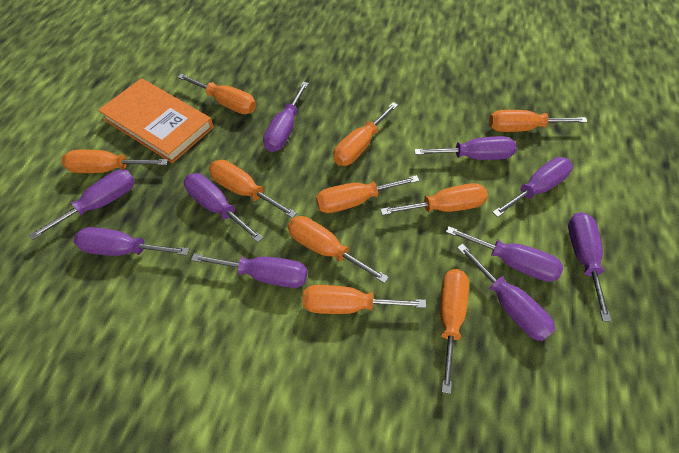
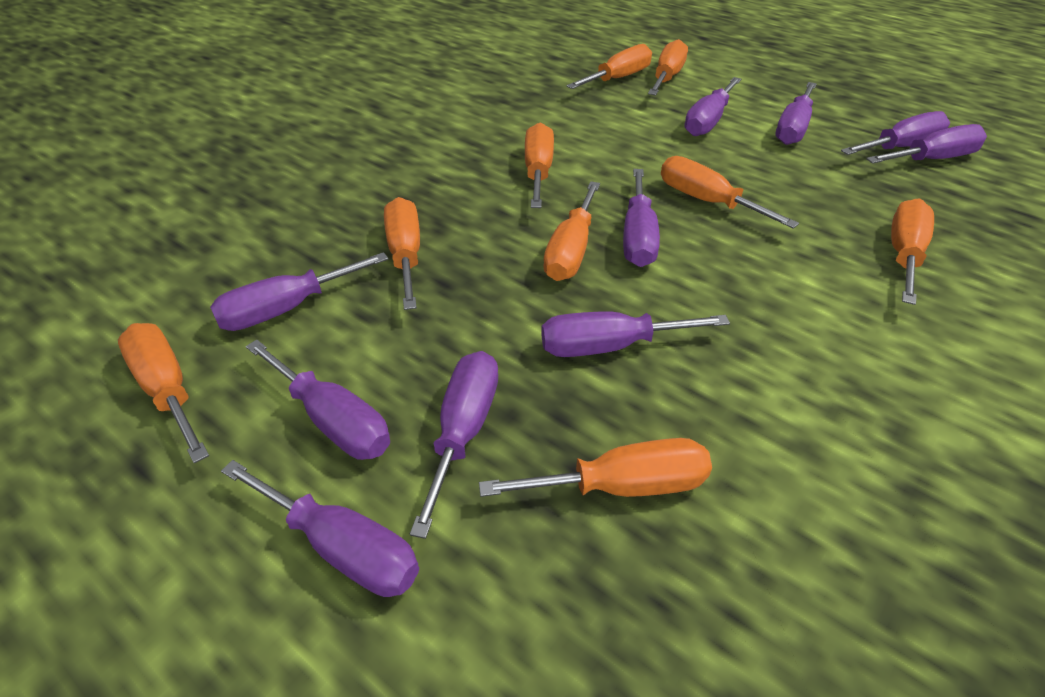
orange book: 1 -> 0
orange screwdriver: 10 -> 9

